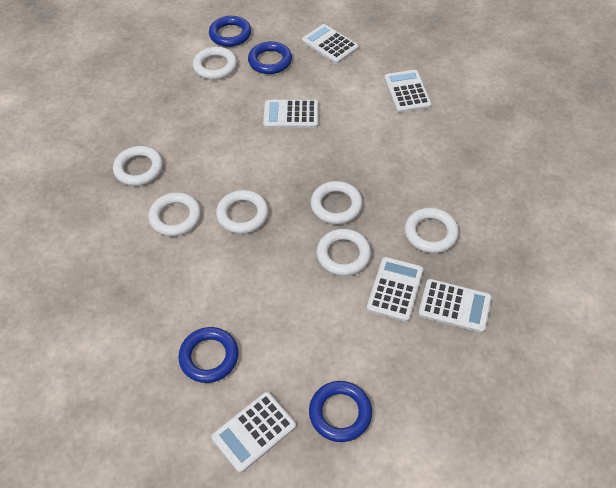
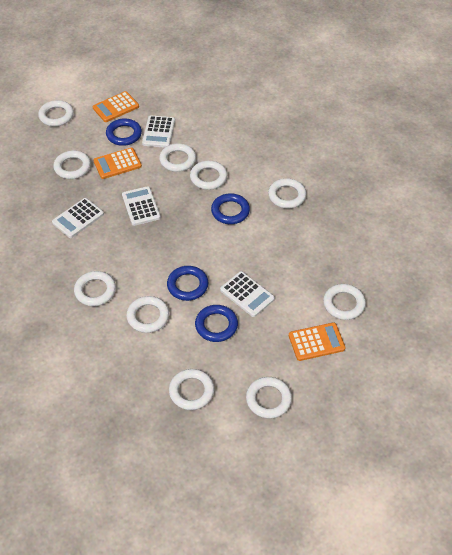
orange calculator: 0 -> 3
white calculator: 6 -> 4
white ring: 7 -> 10

